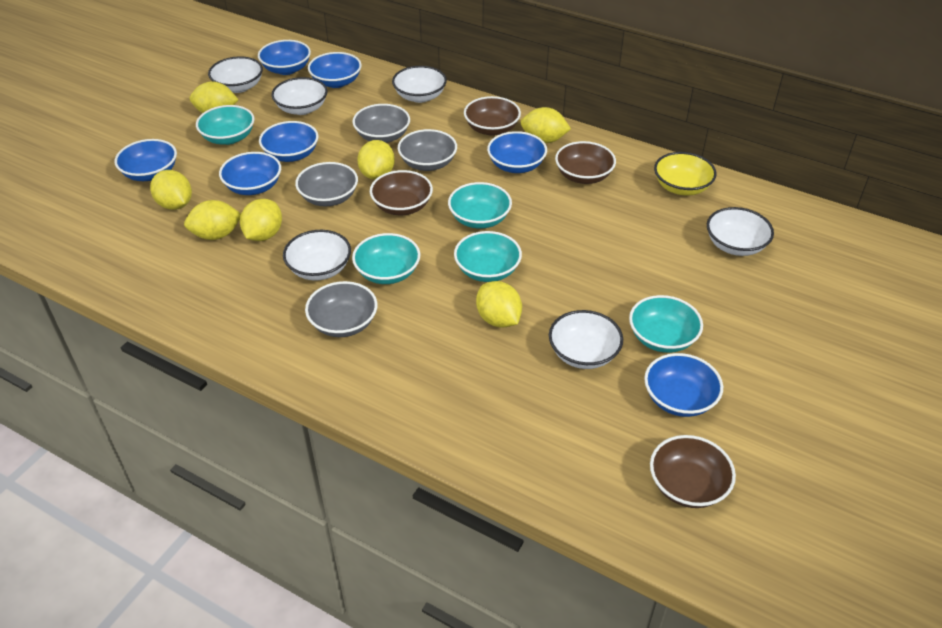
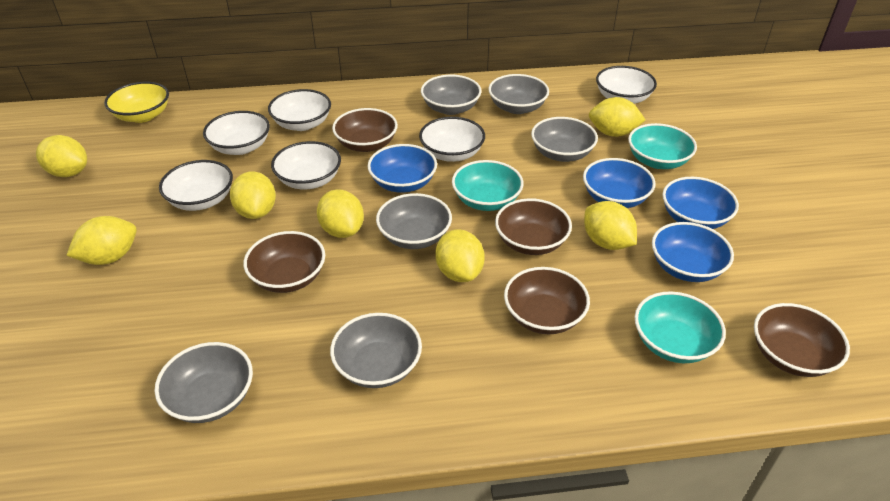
blue bowl: 7 -> 4
brown bowl: 4 -> 5
grey bowl: 4 -> 6
turquoise bowl: 5 -> 3

